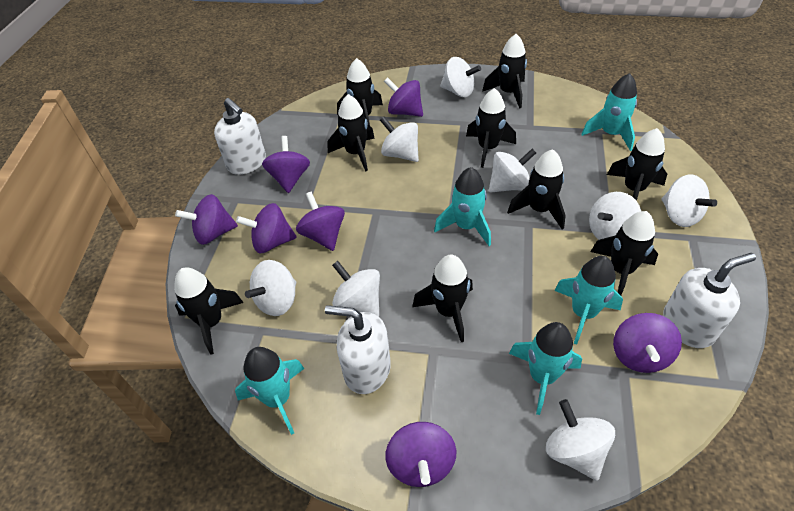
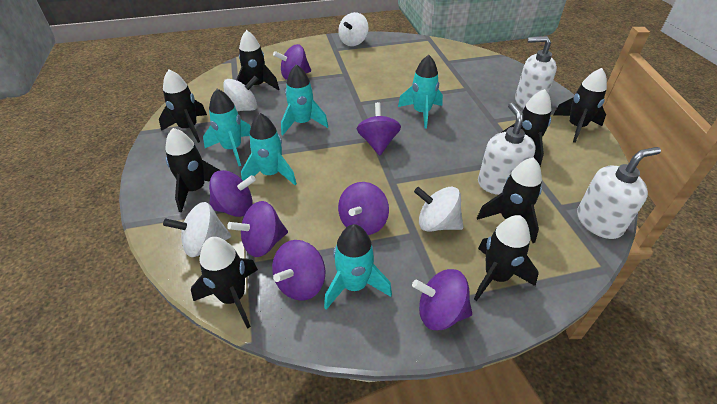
black rocket: 9 -> 8
white spinning top: 8 -> 4

